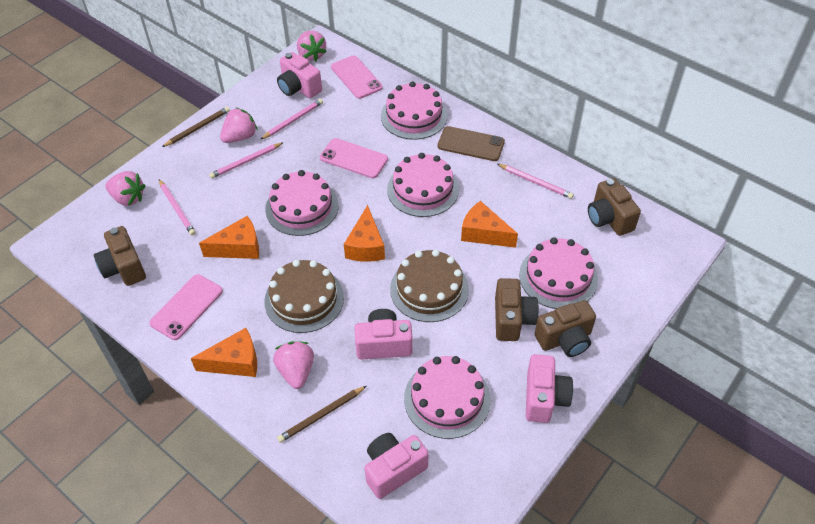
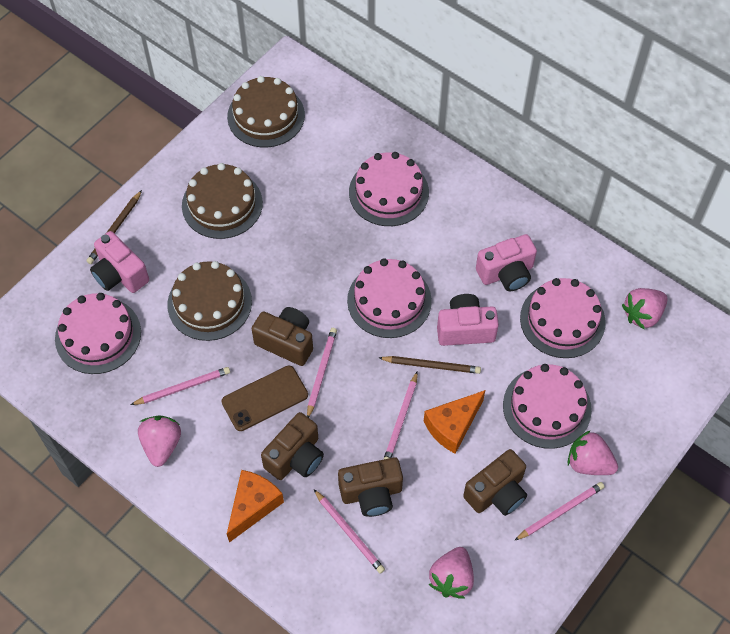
brown cake: 2 -> 3
orange cheese: 4 -> 2
pink camera: 4 -> 3
pink pencil: 4 -> 5
pink phone: 3 -> 0

